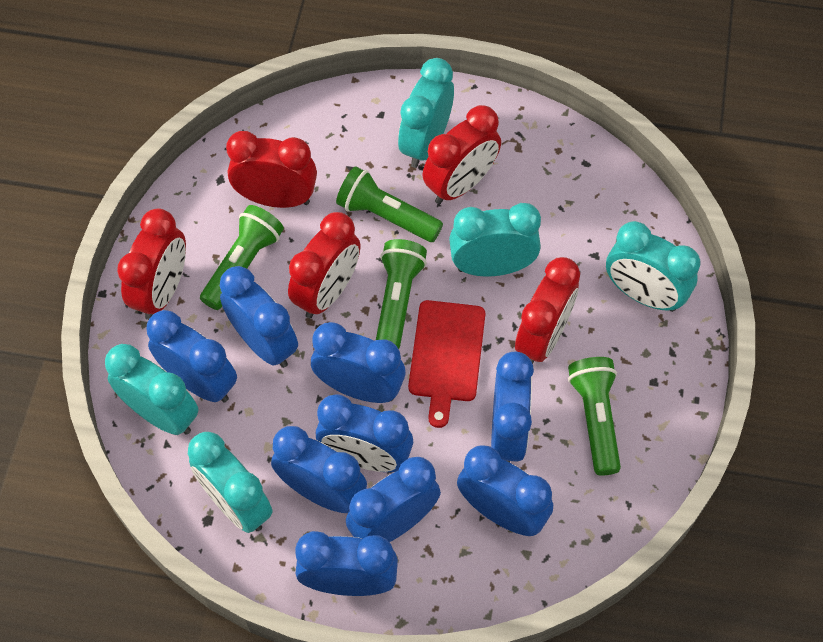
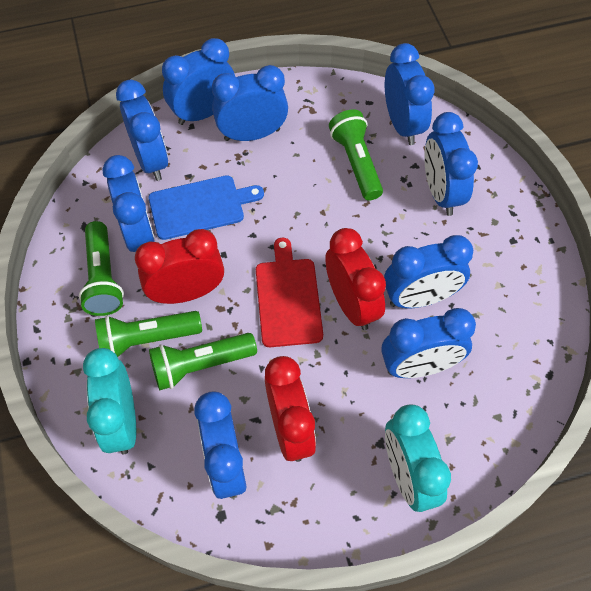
blue cutting board: 0 -> 1
red clock: 5 -> 3
turquoise clock: 5 -> 2

